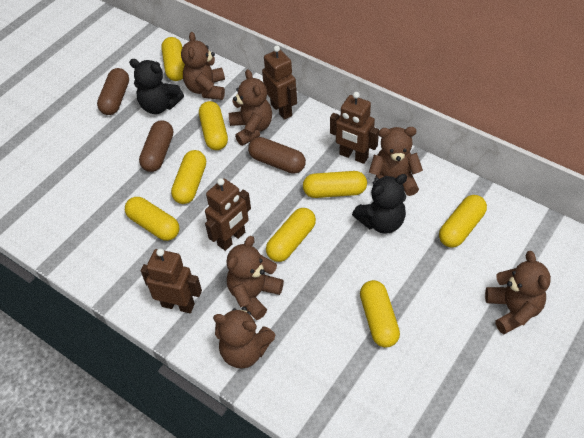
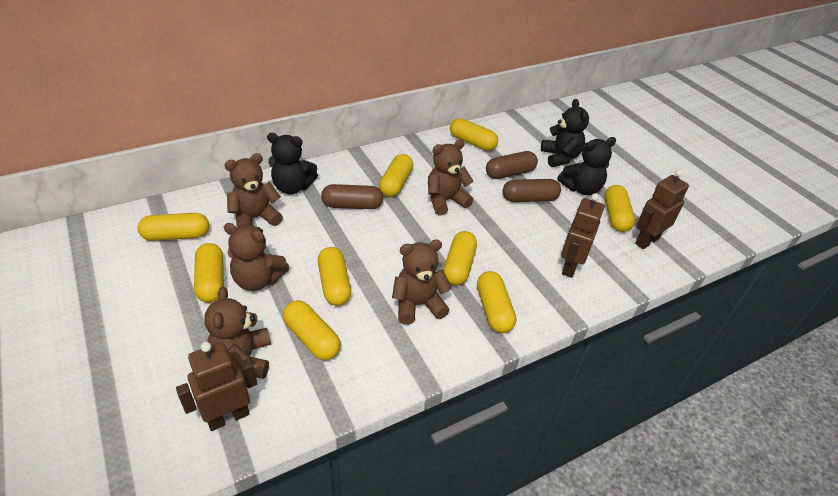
black teddy bear: 2 -> 3
brown robot: 4 -> 3
brown teddy bear: 6 -> 5
yellow capsule: 8 -> 9

